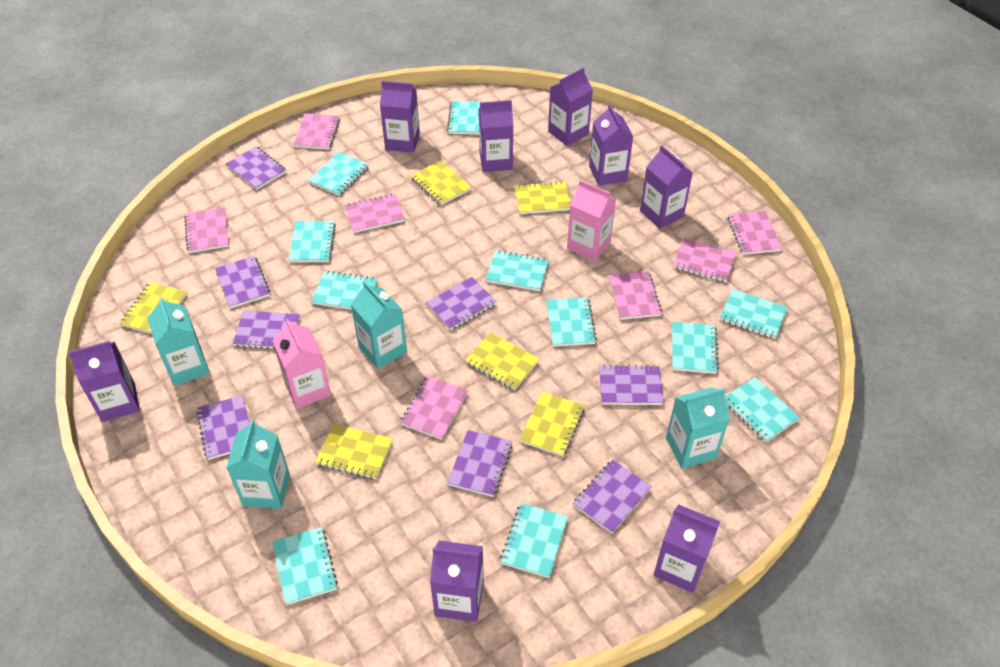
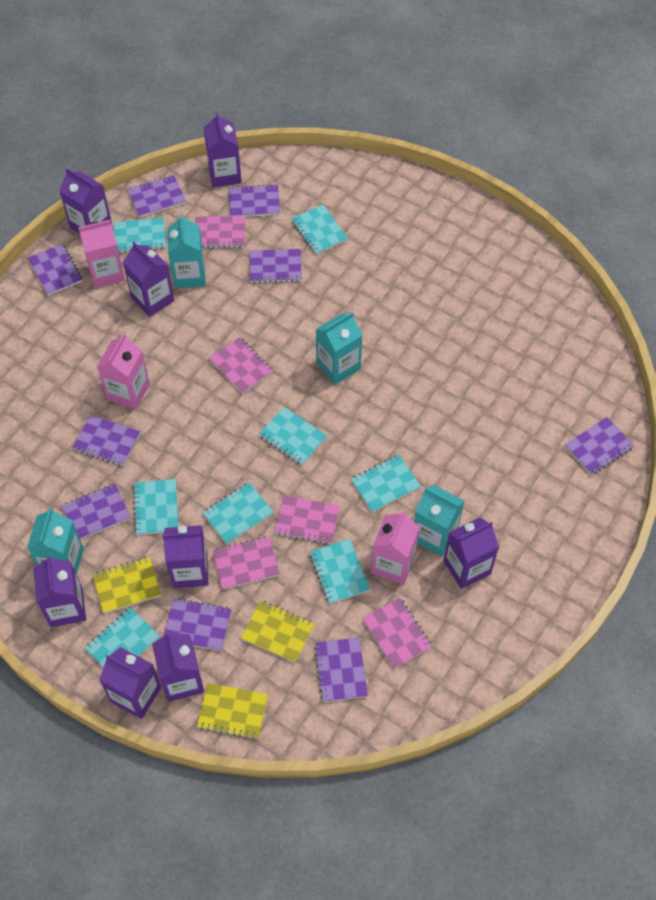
pink carton: 2 -> 3
pink notebook: 7 -> 5
purple notebook: 8 -> 9
turquoise notebook: 11 -> 8
yellow notebook: 6 -> 3

